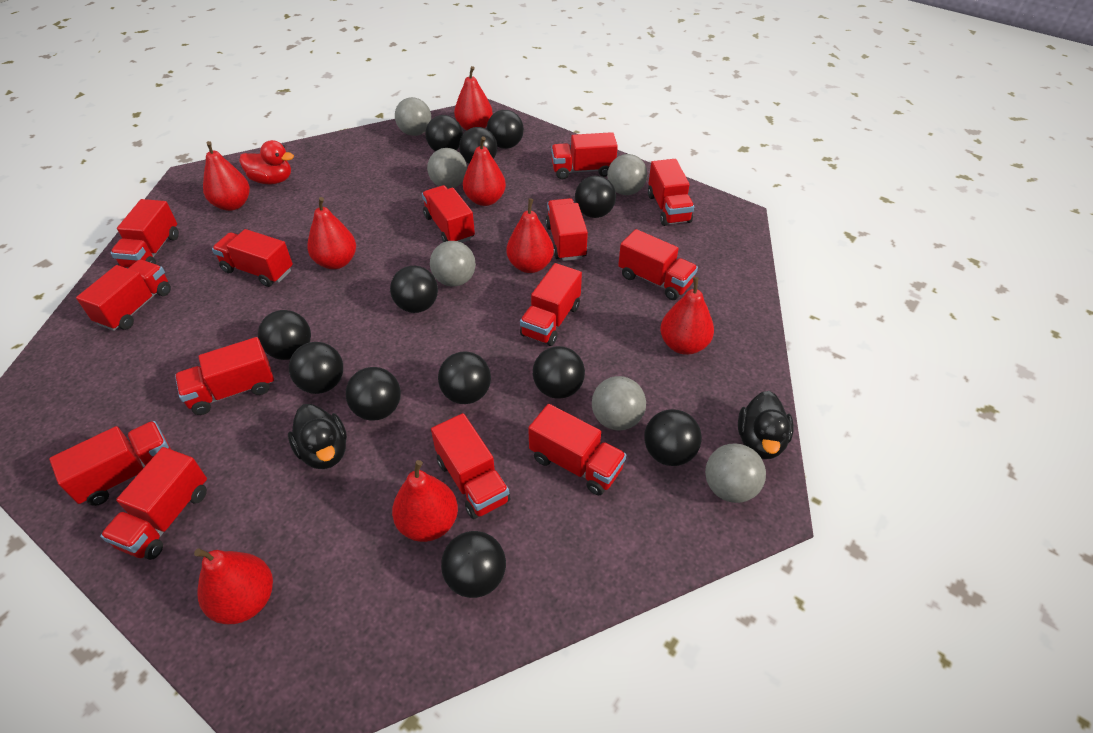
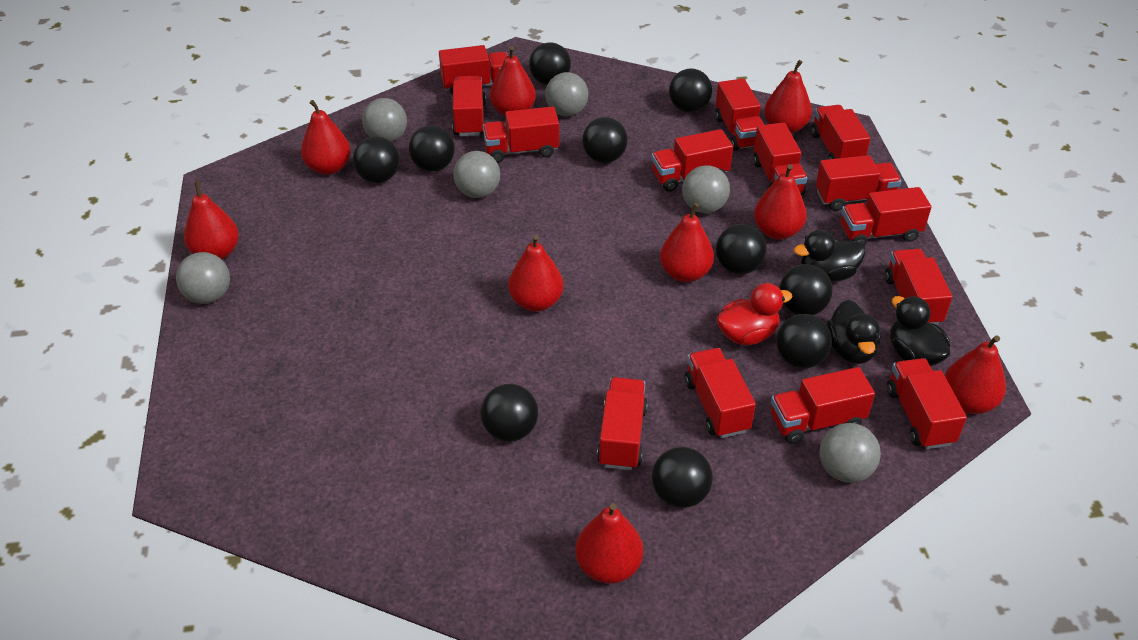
black ball: 12 -> 10
black duck: 2 -> 3
red pear: 8 -> 9

